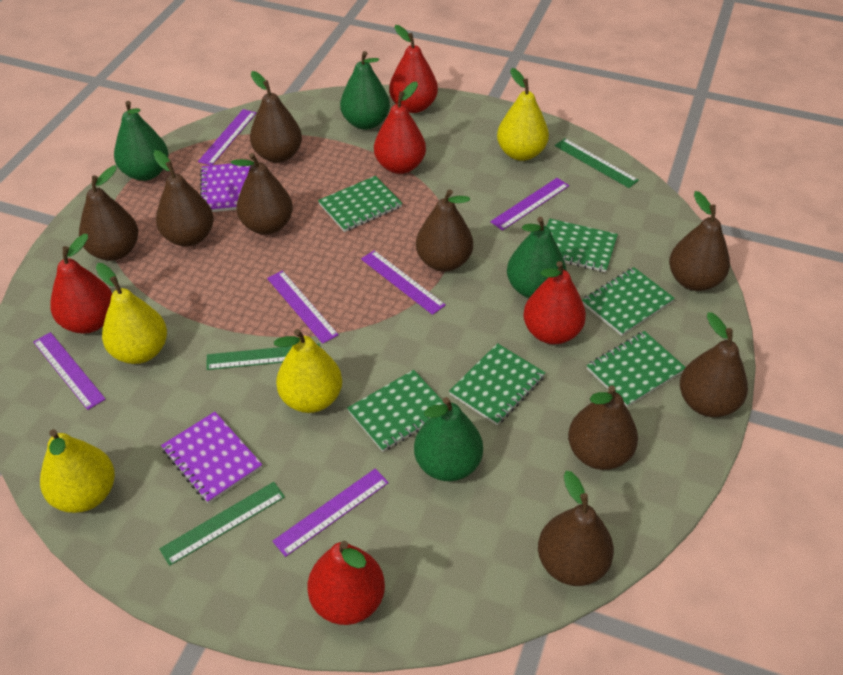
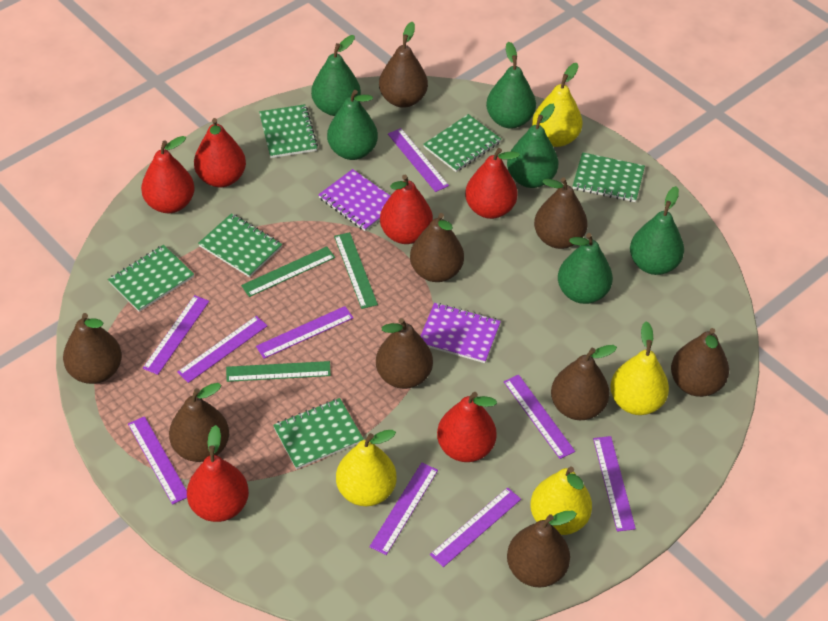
green pear: 4 -> 6
purple ruler: 6 -> 9
red pear: 5 -> 6

